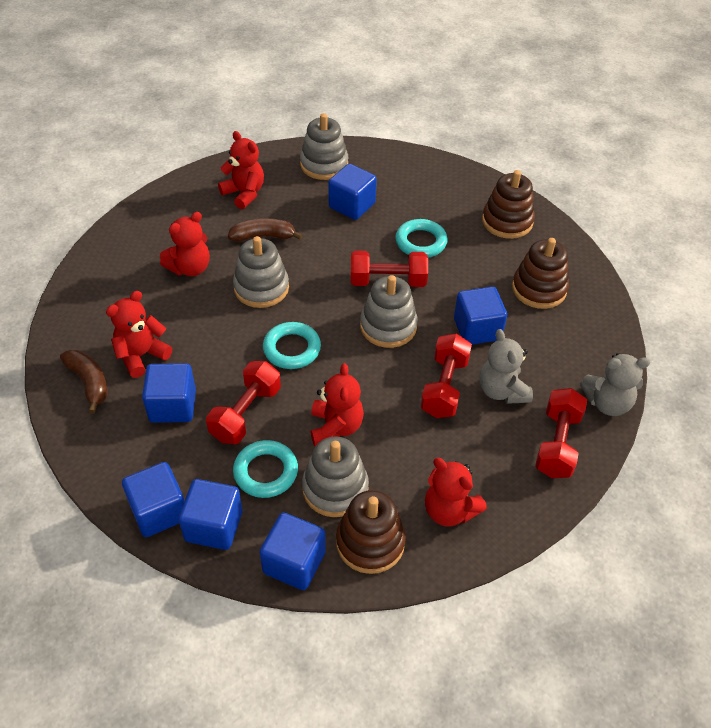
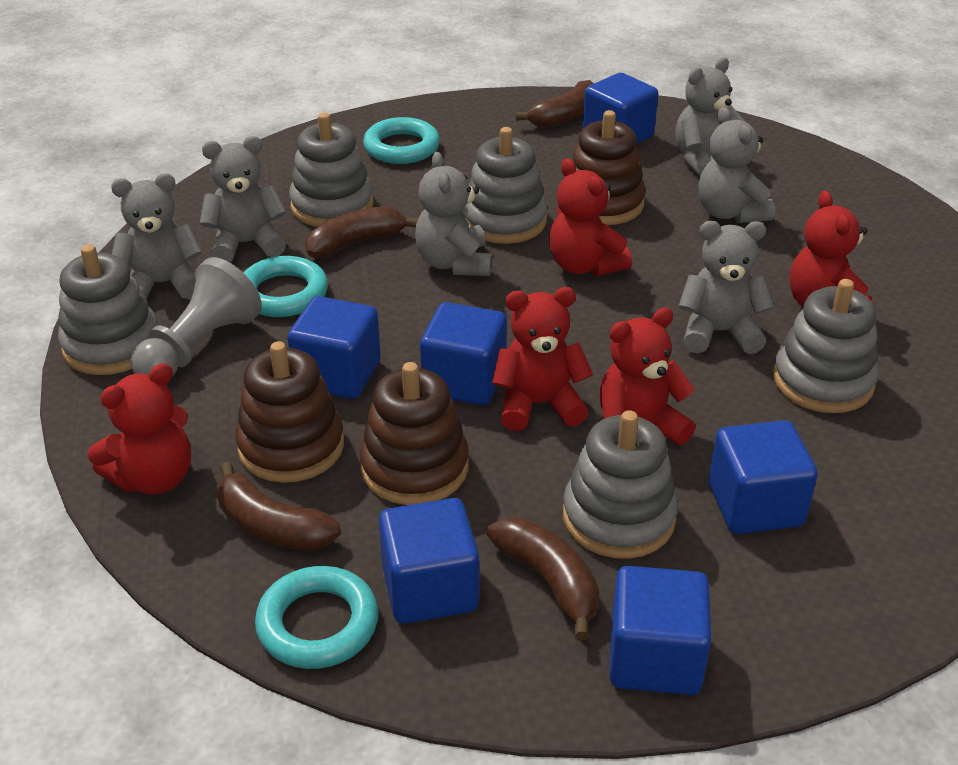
brown banana: 2 -> 4
grey pawn: 0 -> 1
grey stacking toy: 4 -> 5
grey teddy bear: 2 -> 6
red dumbbell: 4 -> 0

